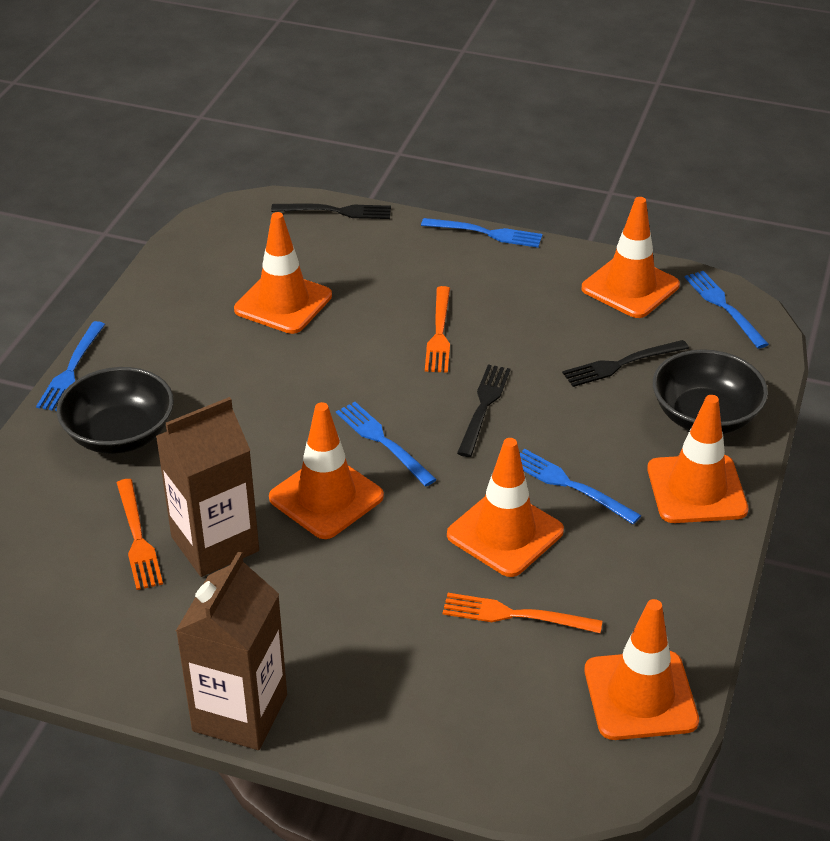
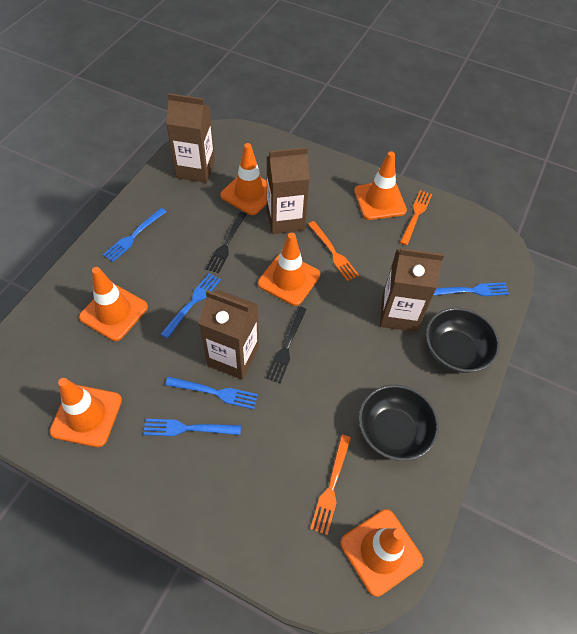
black fork: 3 -> 2
brown carton: 2 -> 4

